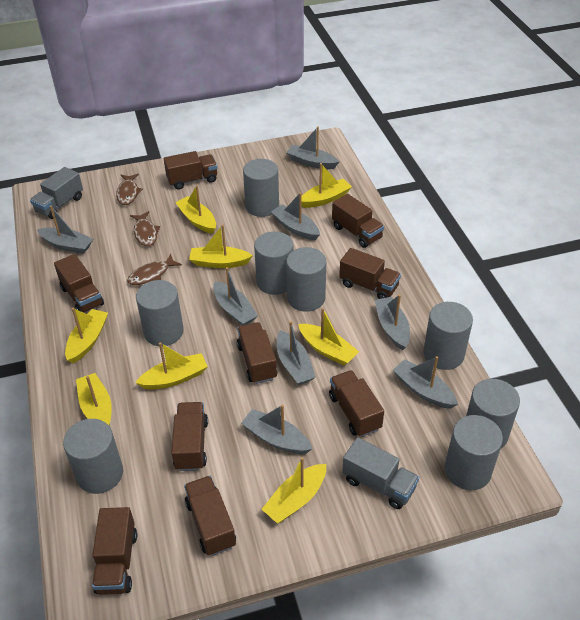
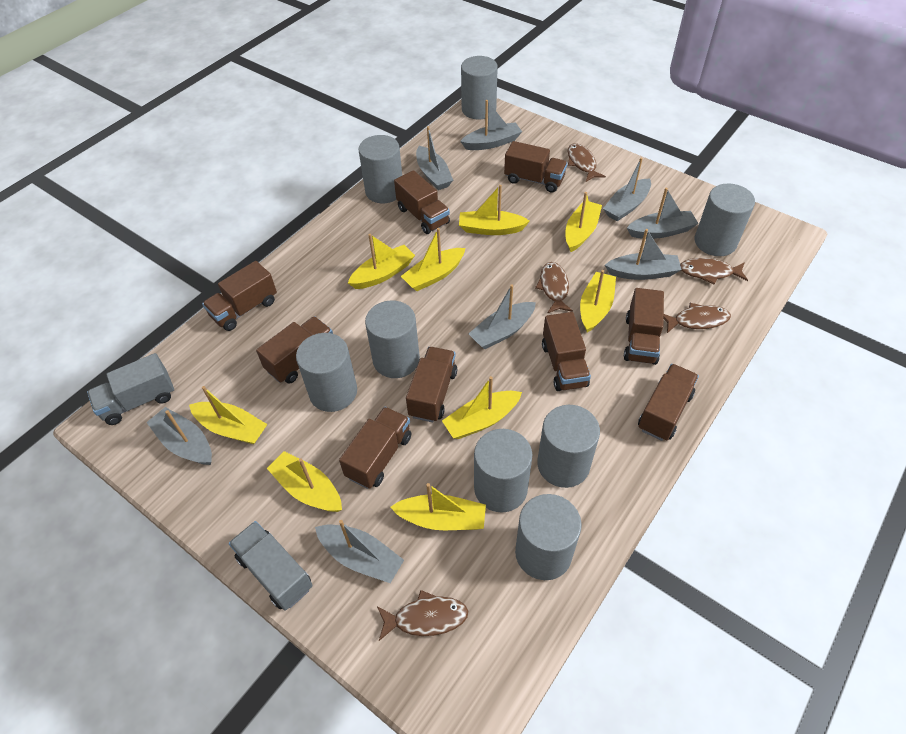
brown fish: 3 -> 5
yellow boat: 8 -> 9

